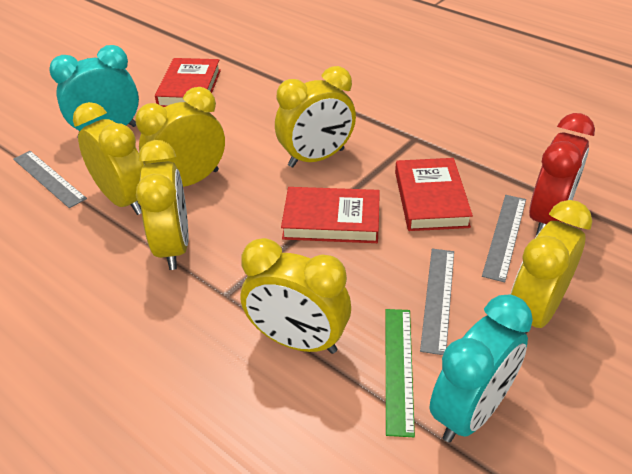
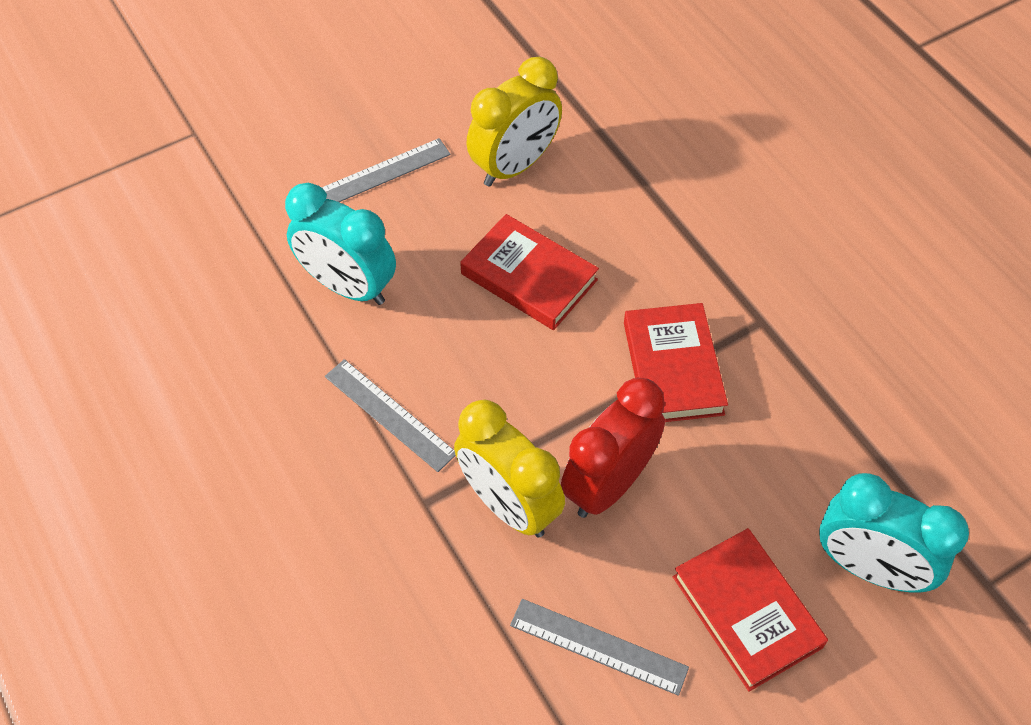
green ruler: 1 -> 0
yellow clock: 6 -> 2

